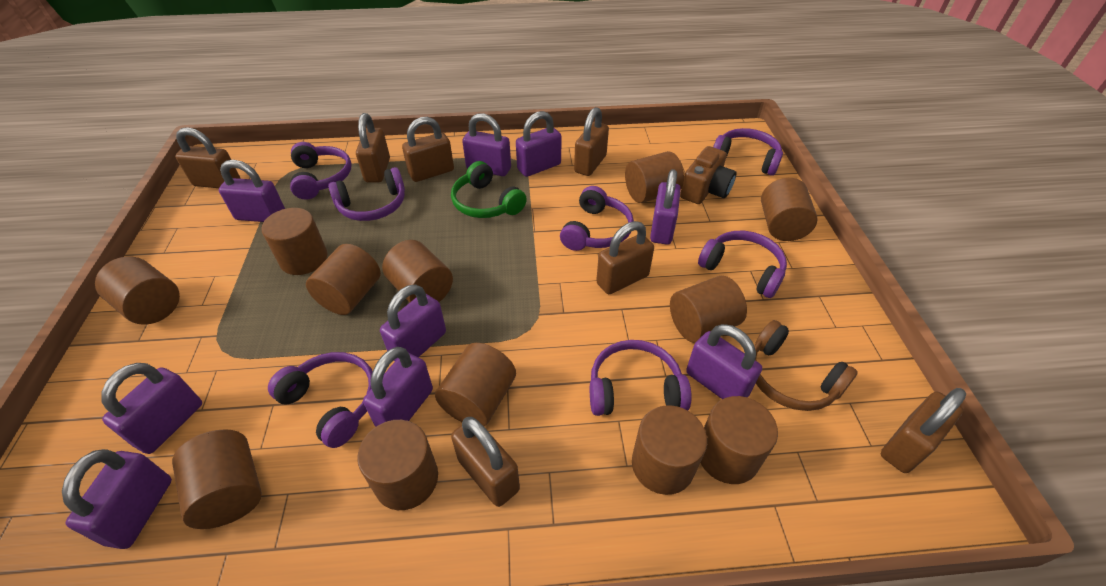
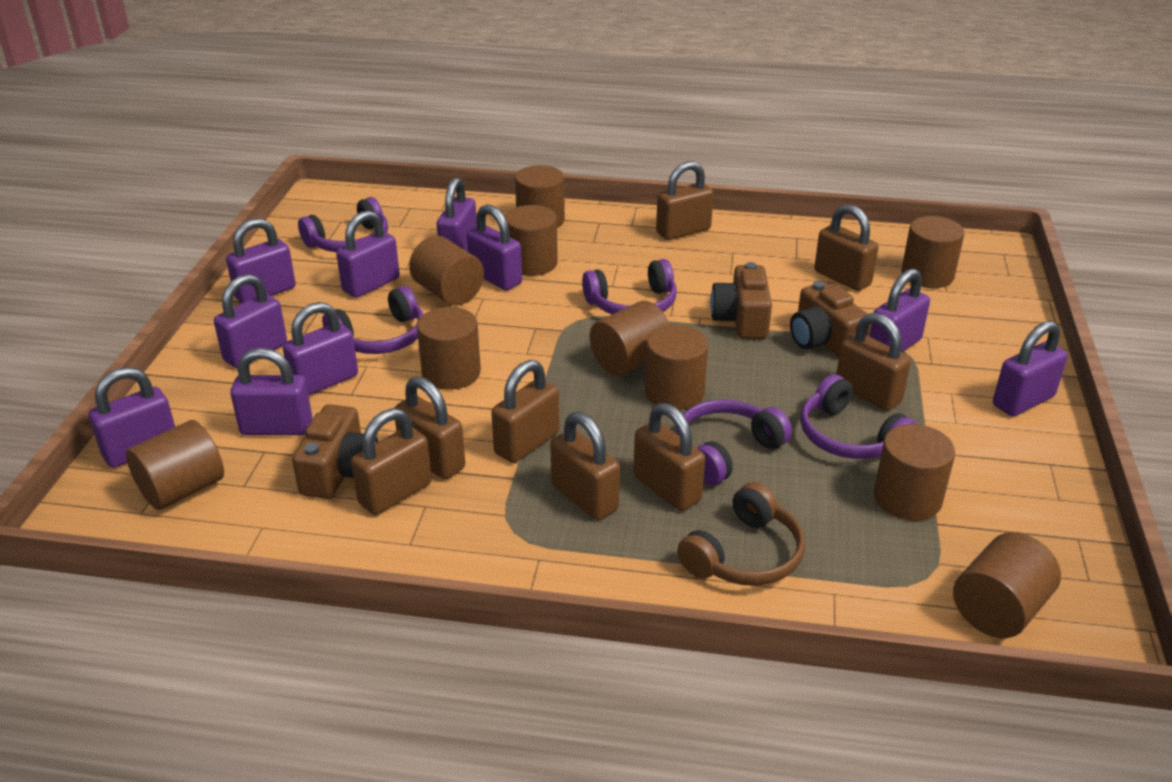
brown camera: 1 -> 3
brown cylinder: 12 -> 10
brown padlock: 7 -> 8
green headphones: 1 -> 0
purple headphones: 7 -> 5
purple padlock: 9 -> 10

